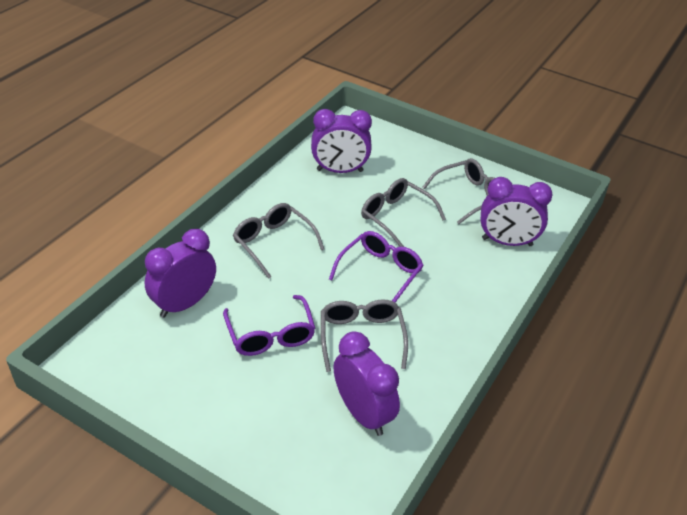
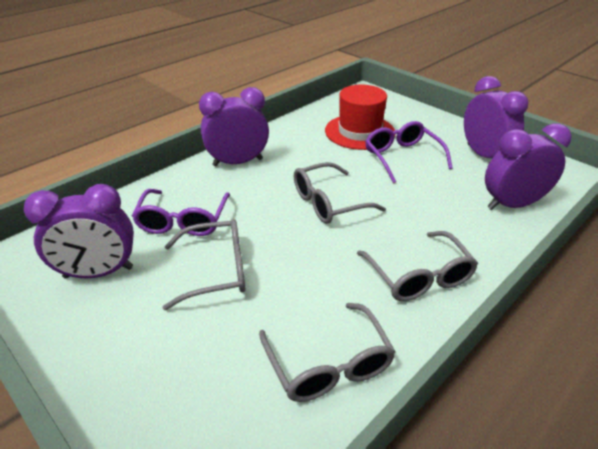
red hat: 0 -> 1

